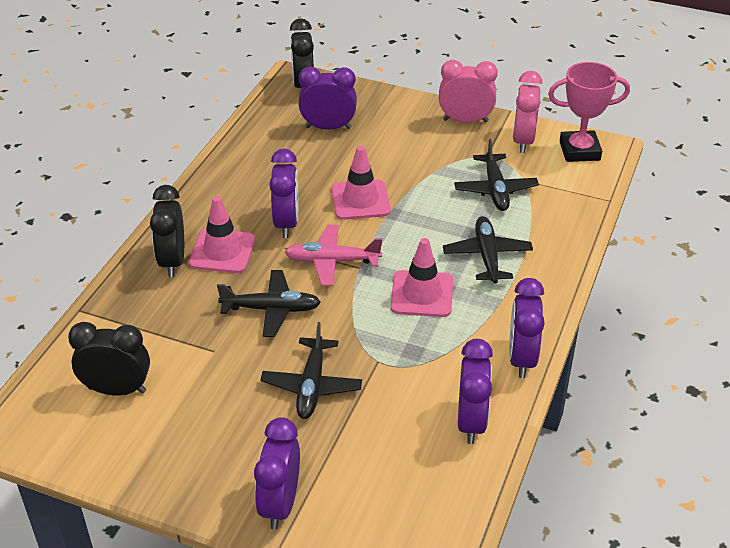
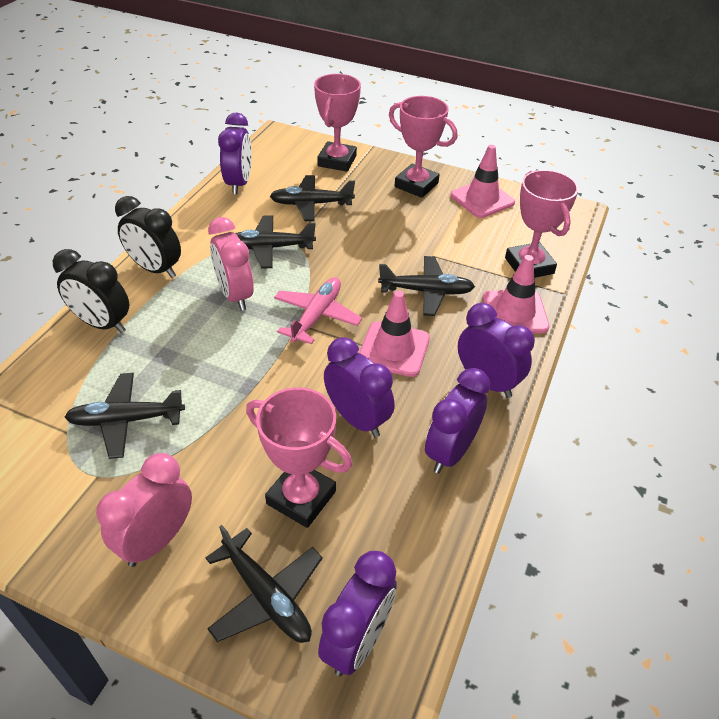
black clock: 3 -> 2
black plane: 4 -> 5
pink trophy: 1 -> 4

